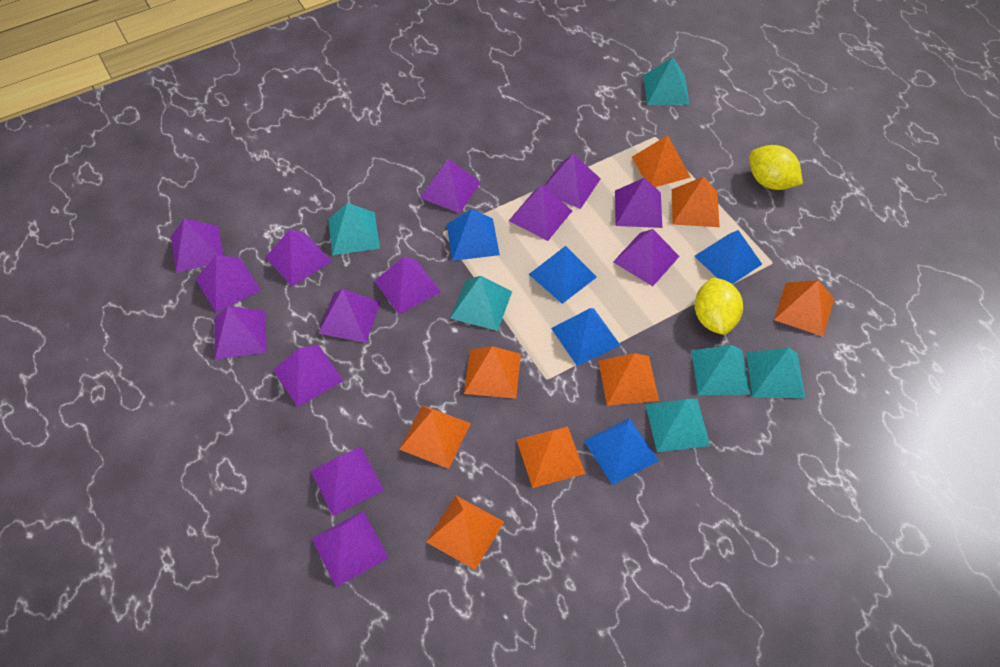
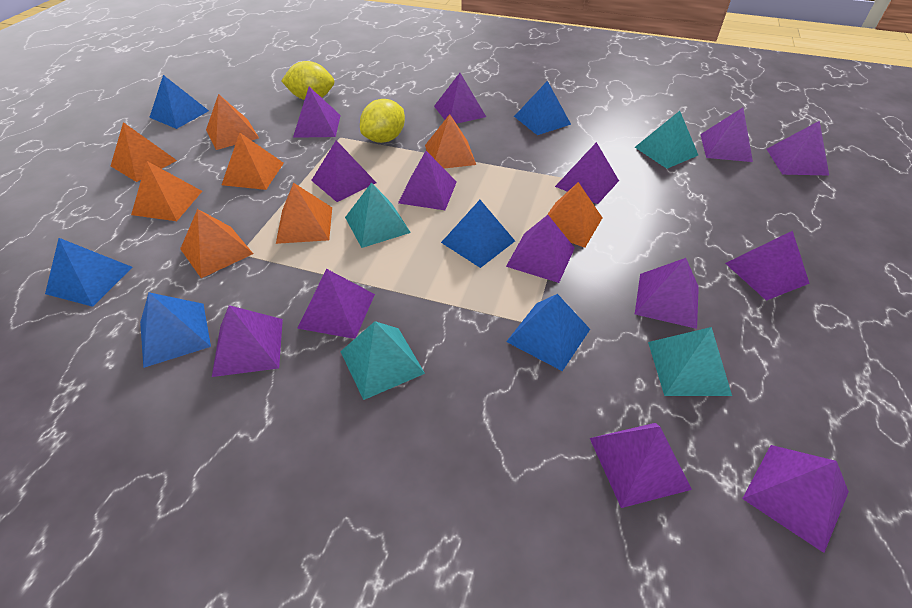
blue pyramid: 5 -> 6
turquoise pyramid: 6 -> 4

